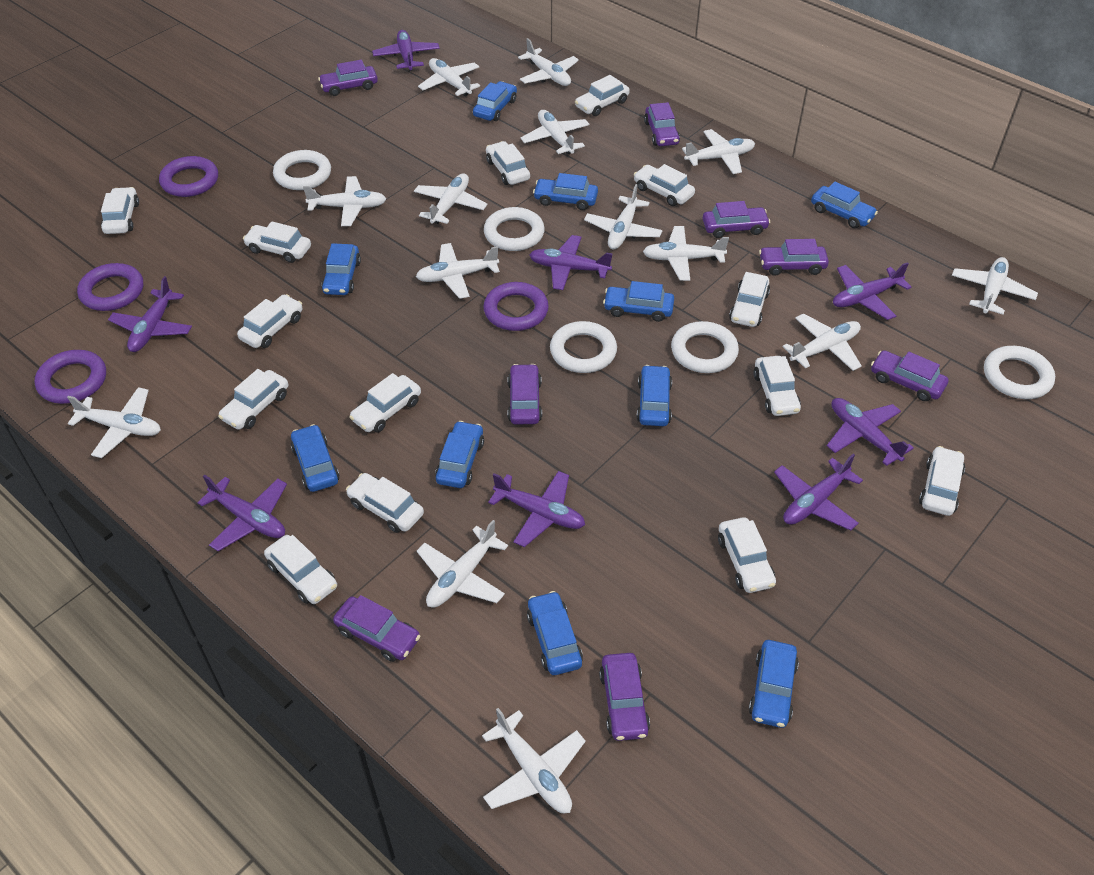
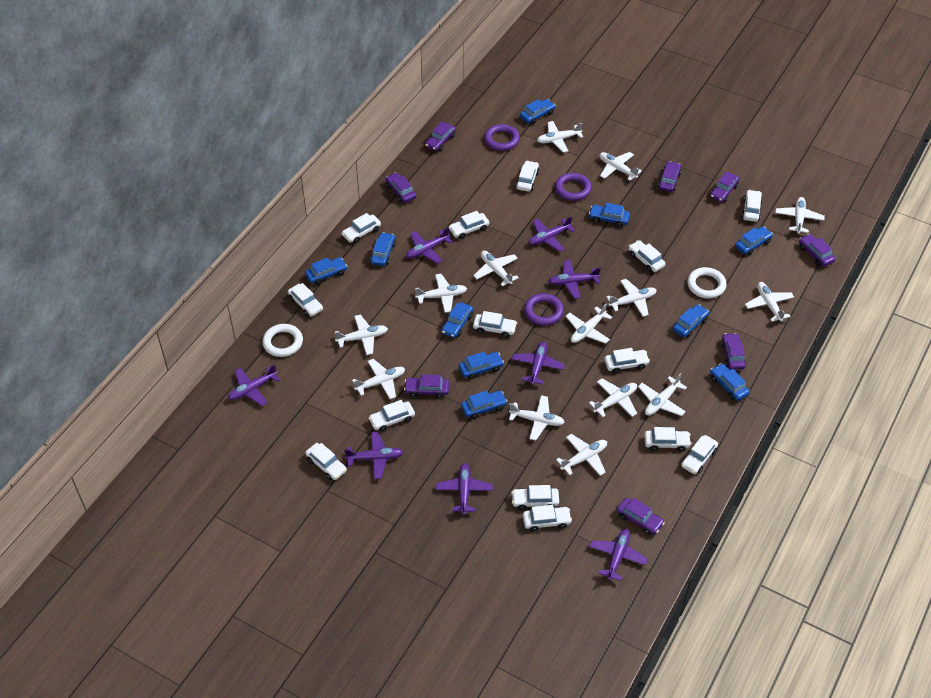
purple ring: 4 -> 3
white ring: 5 -> 2

